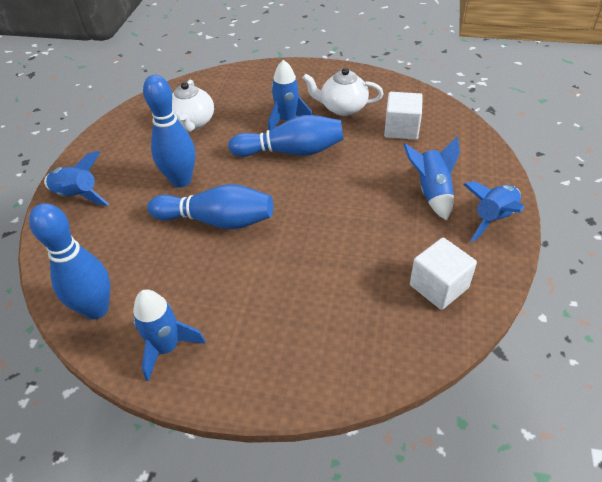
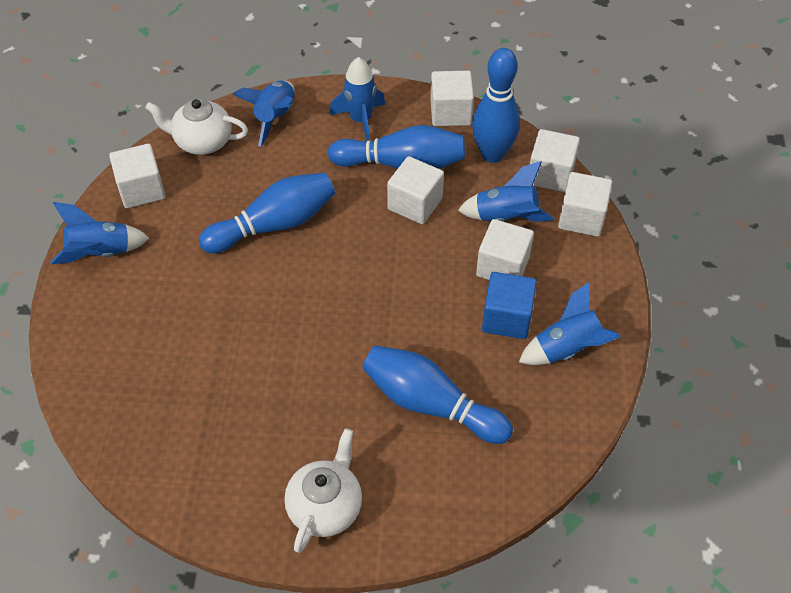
blue cube: 0 -> 1
white cube: 2 -> 6

